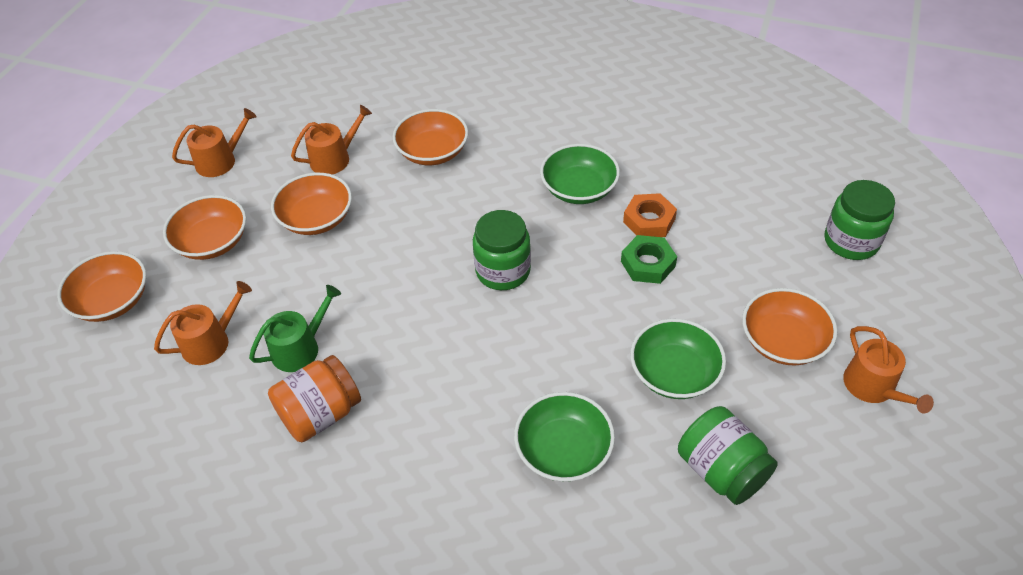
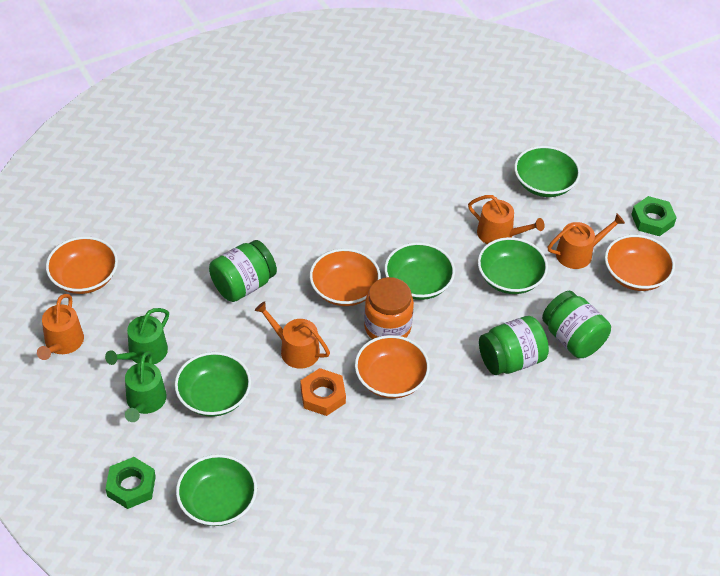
green bowl: 3 -> 5
green nut: 1 -> 2
green watering can: 1 -> 2
orange bowl: 5 -> 4

